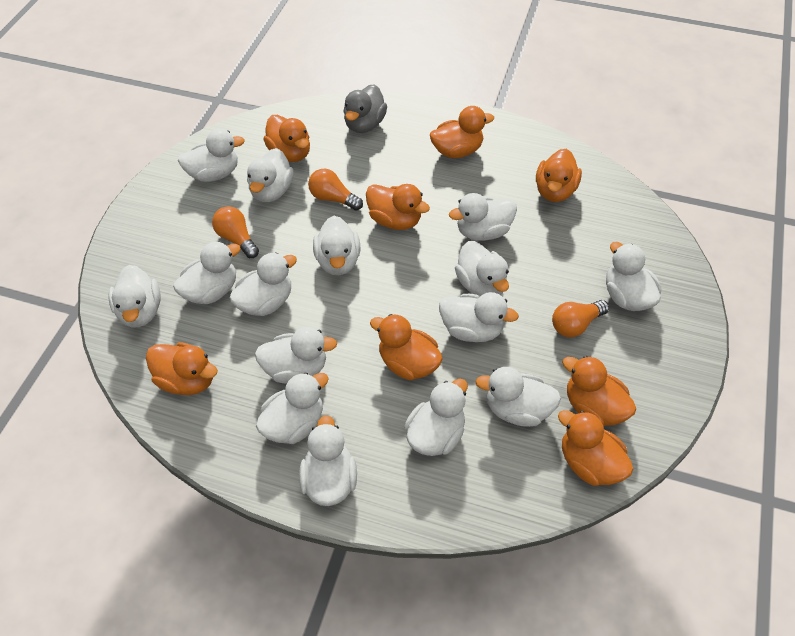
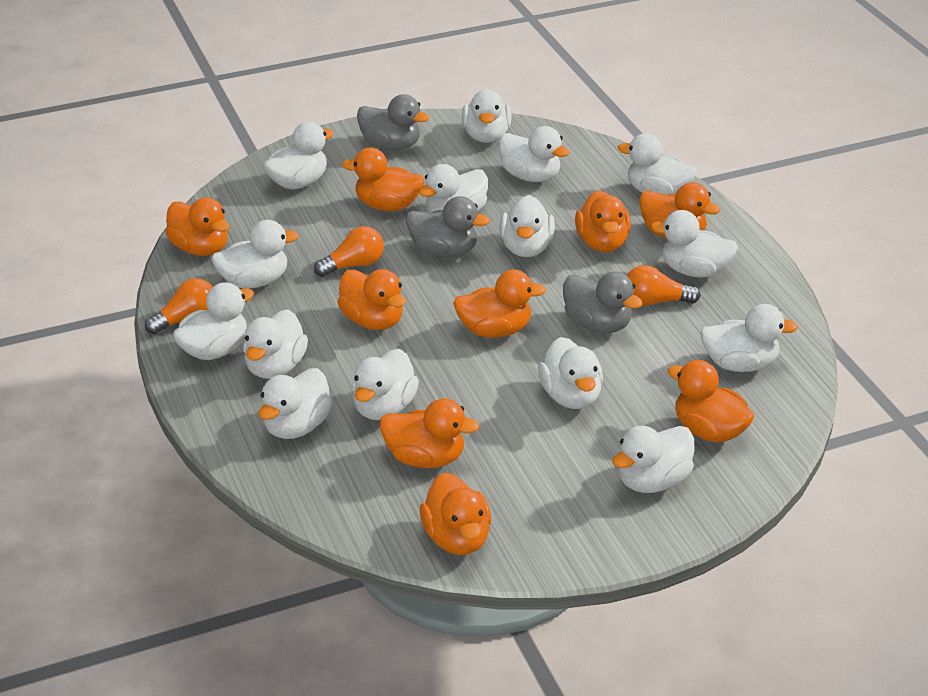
grey duck: 1 -> 3
orange duck: 8 -> 9

